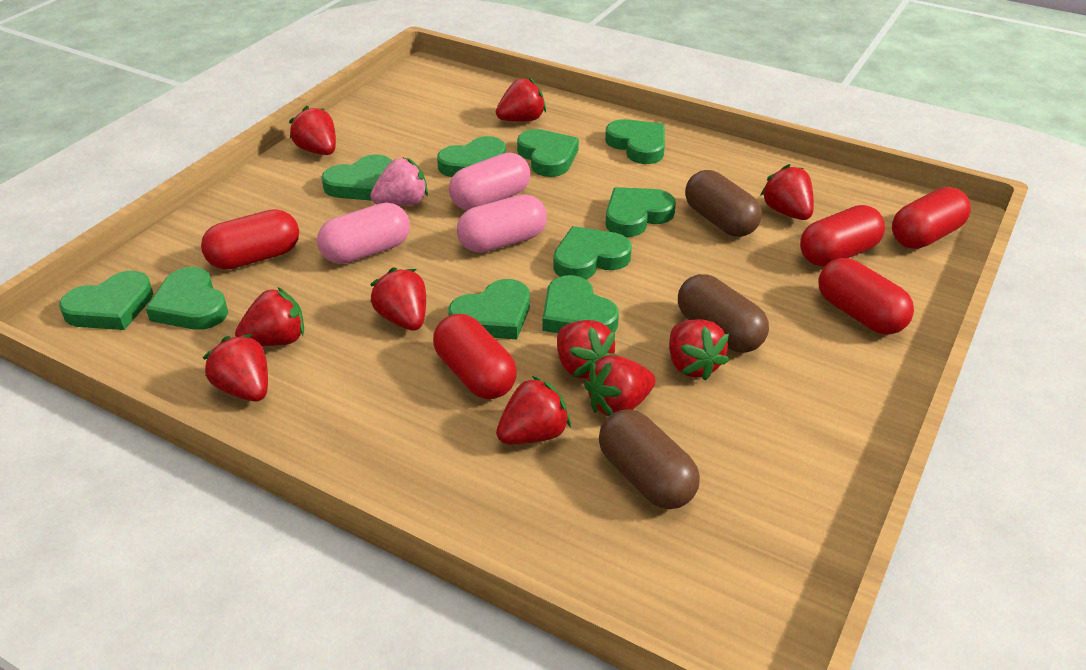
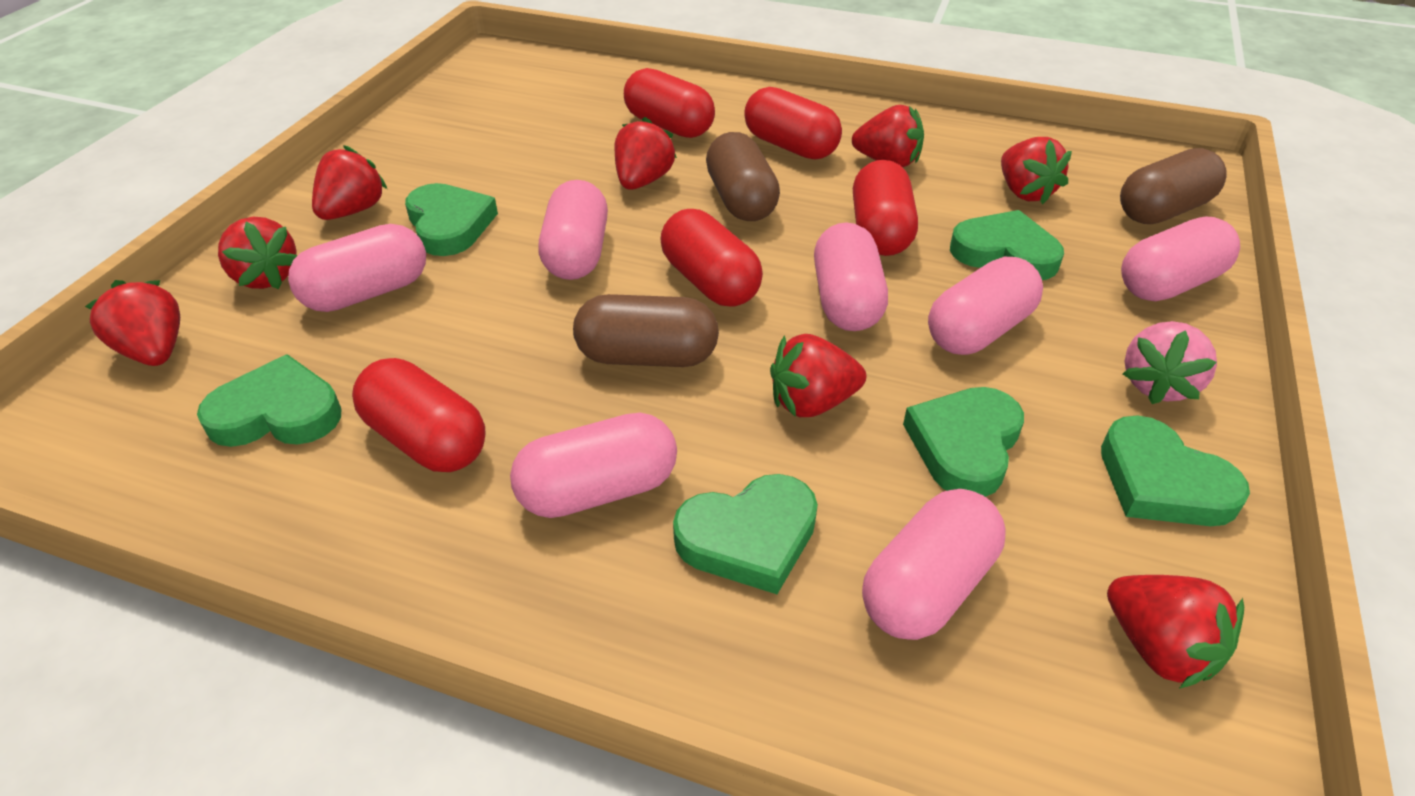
green heart: 10 -> 6
pink capsule: 3 -> 7
red strawberry: 10 -> 8

